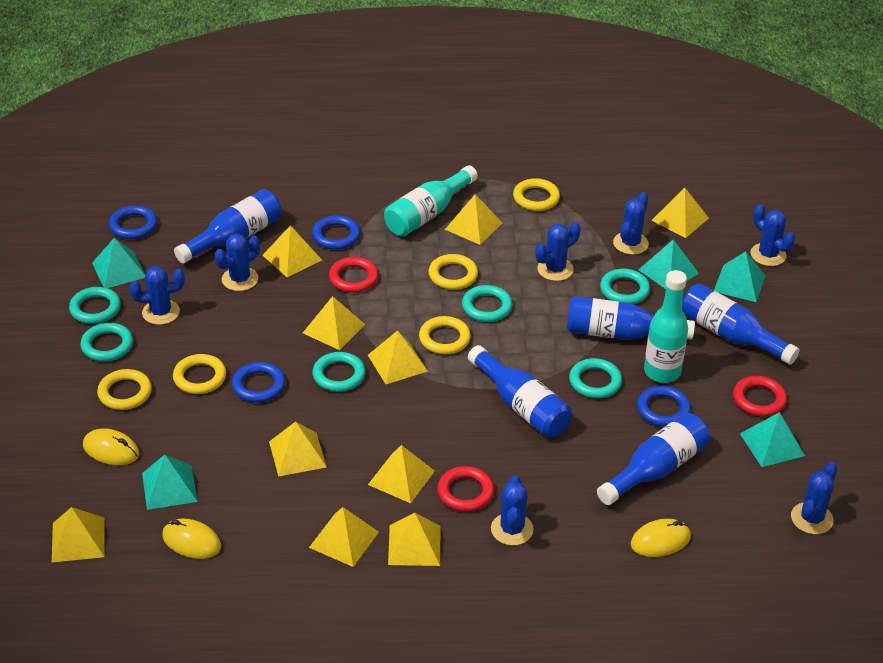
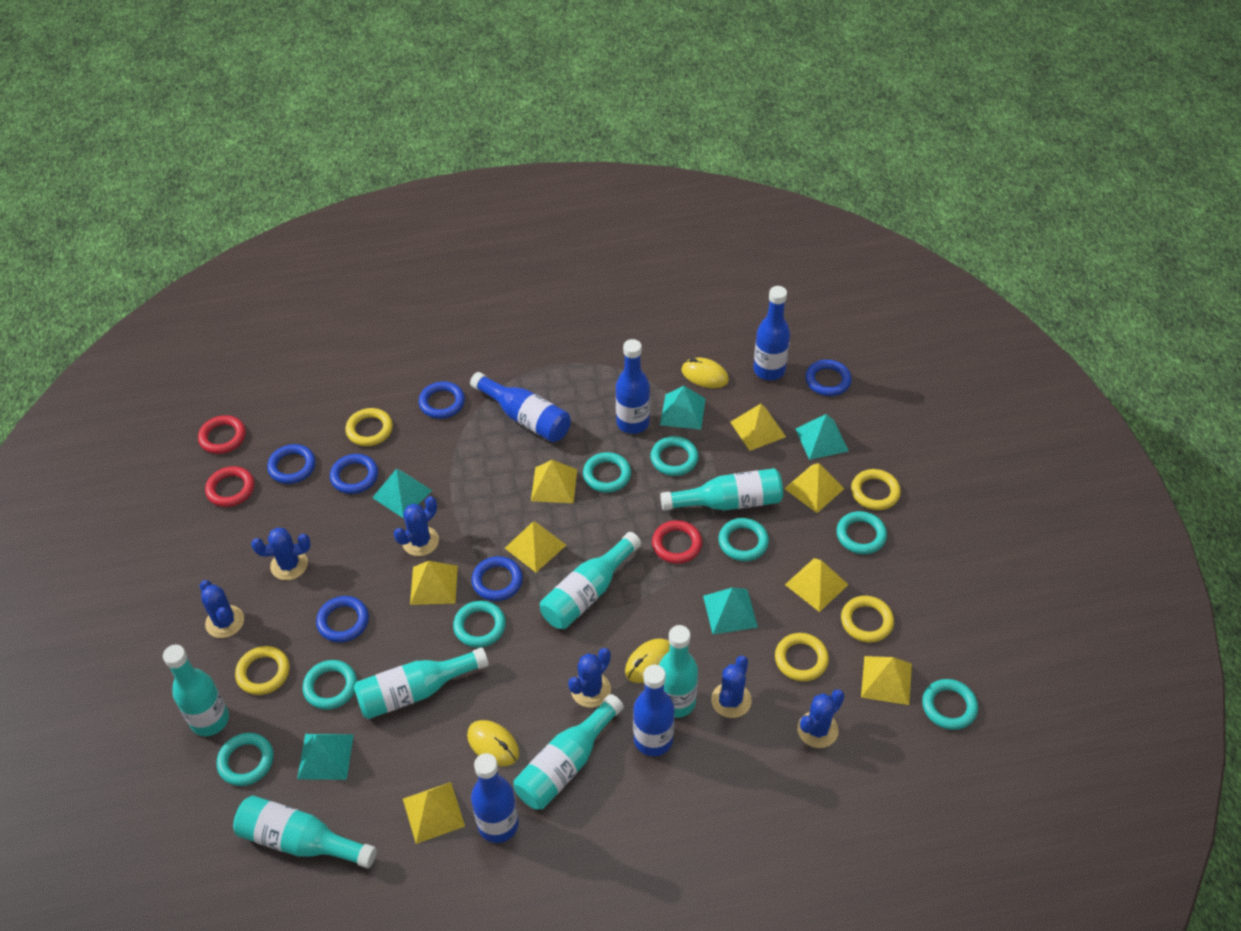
blue cactus: 7 -> 6
blue ring: 4 -> 6
turquoise bottle: 2 -> 7
turquoise ring: 6 -> 8
yellow pyramid: 10 -> 8

